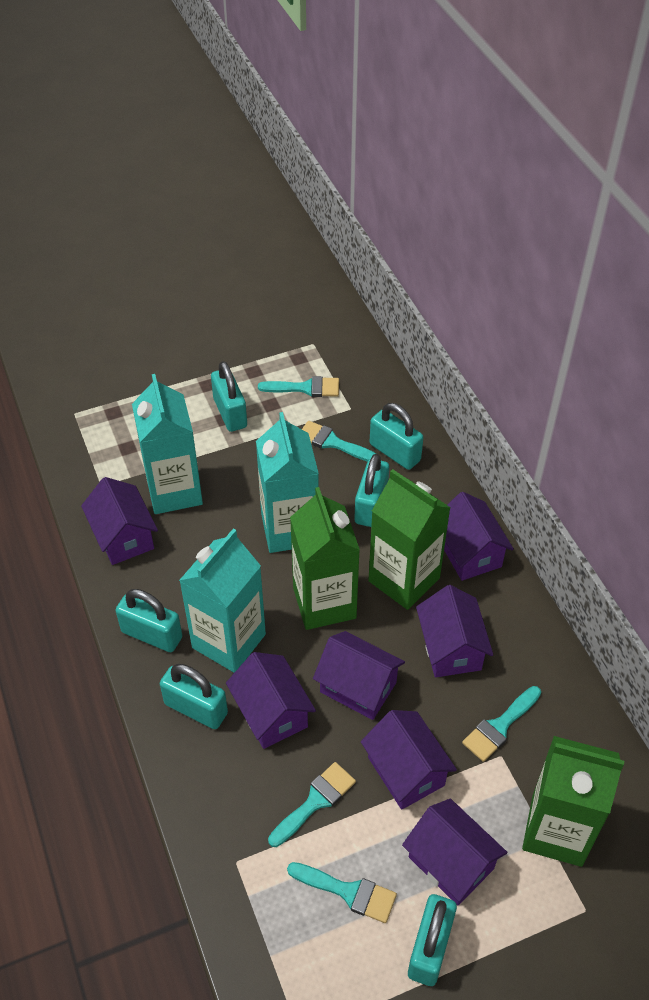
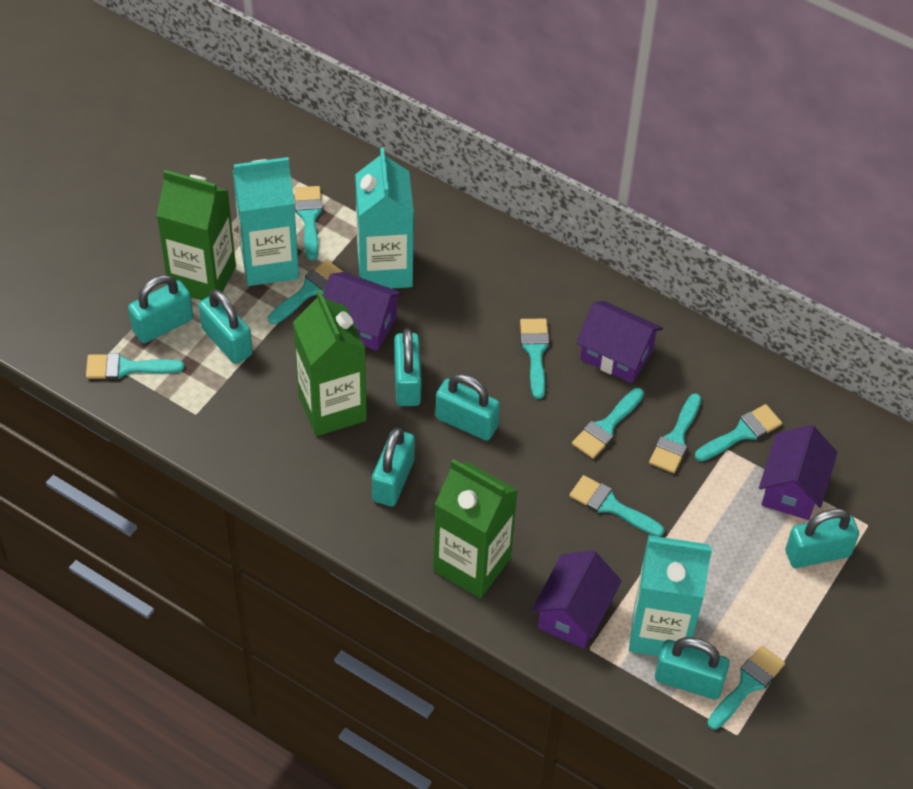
purple house: 7 -> 4
turquoise brush: 5 -> 9
turquoise padlock: 6 -> 7

